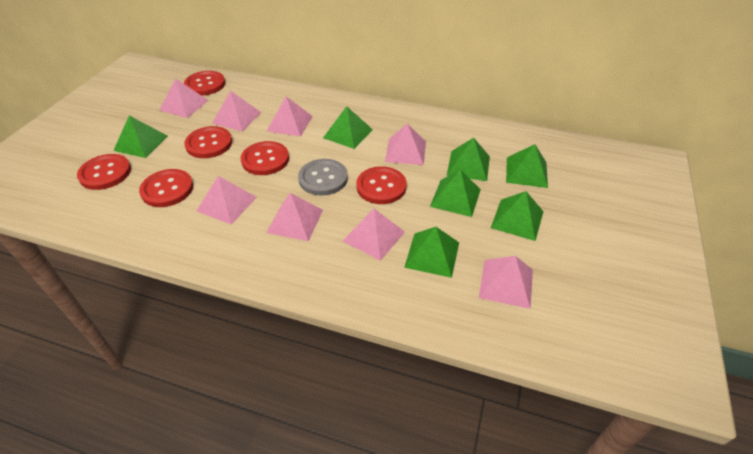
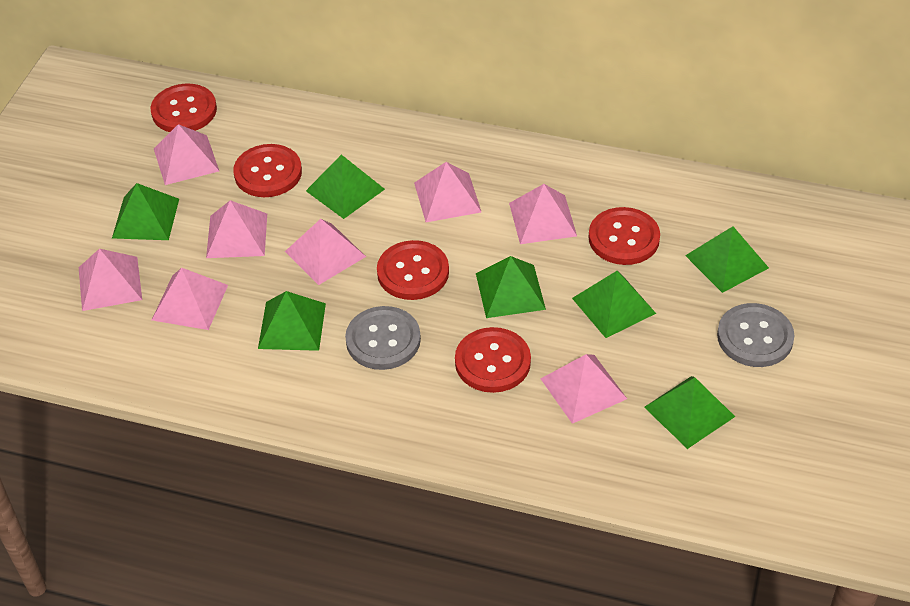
grey button: 1 -> 2
red button: 6 -> 5

